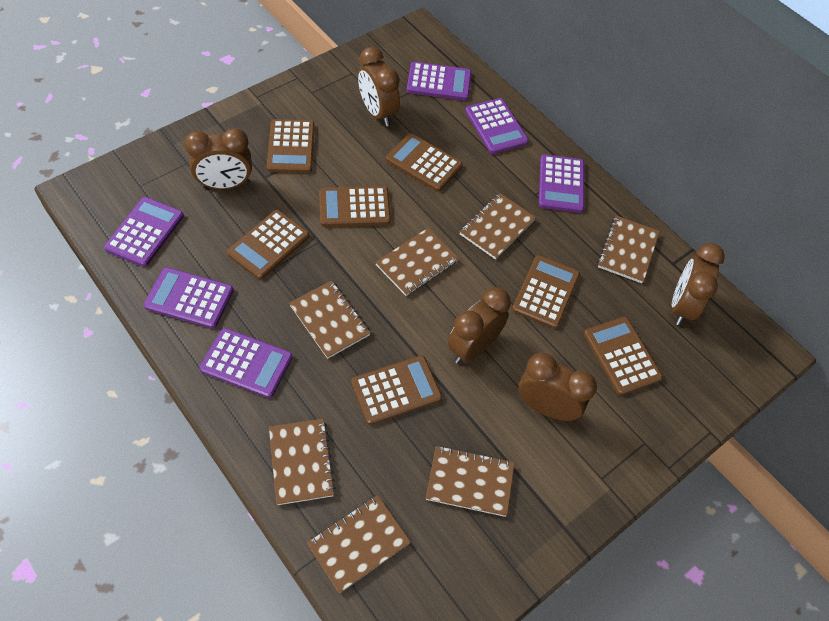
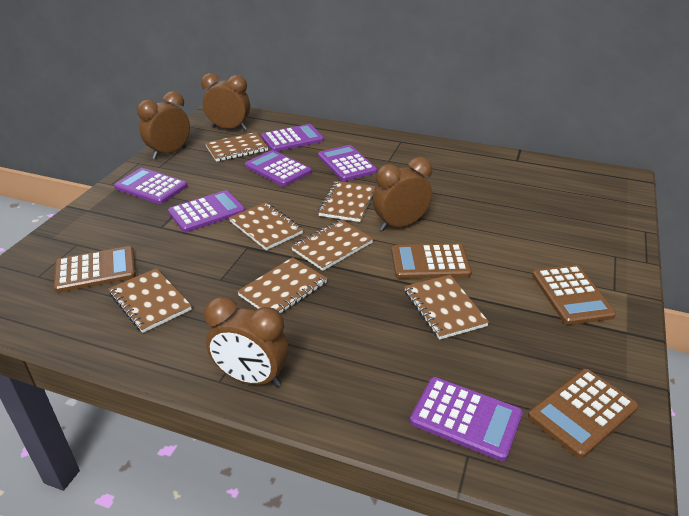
brown calculator: 7 -> 4
brown clock: 5 -> 4

